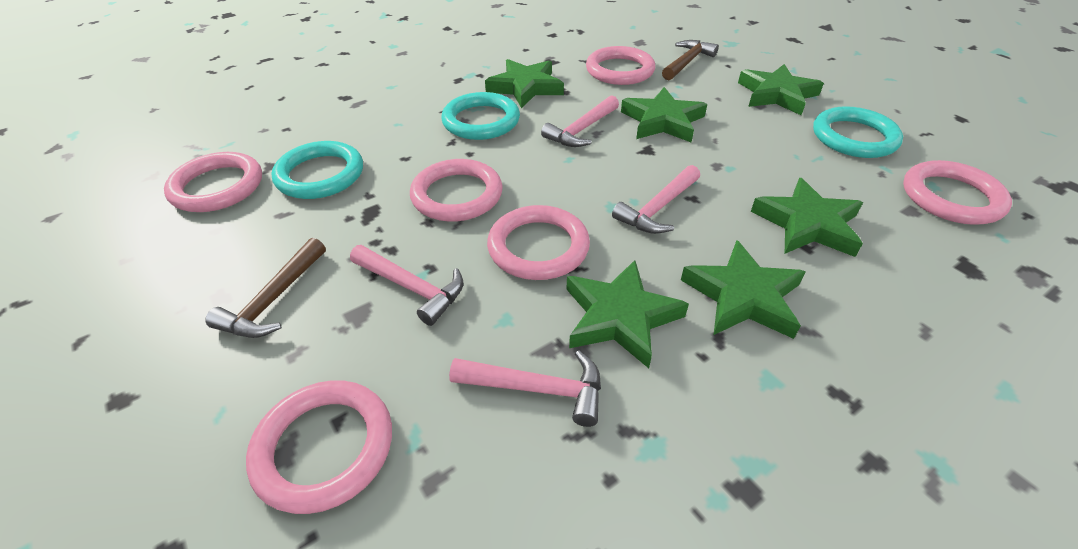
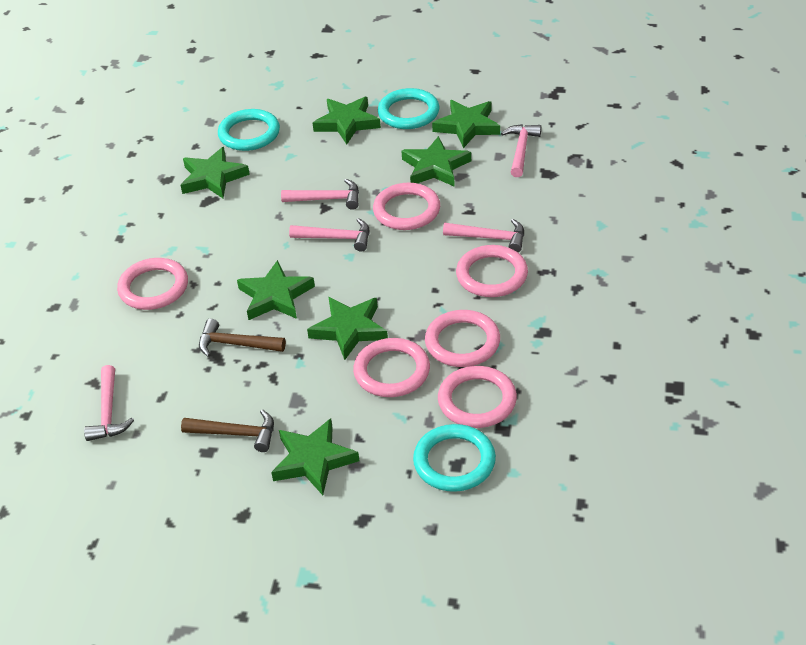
green star: 6 -> 7
pink hammer: 4 -> 5

